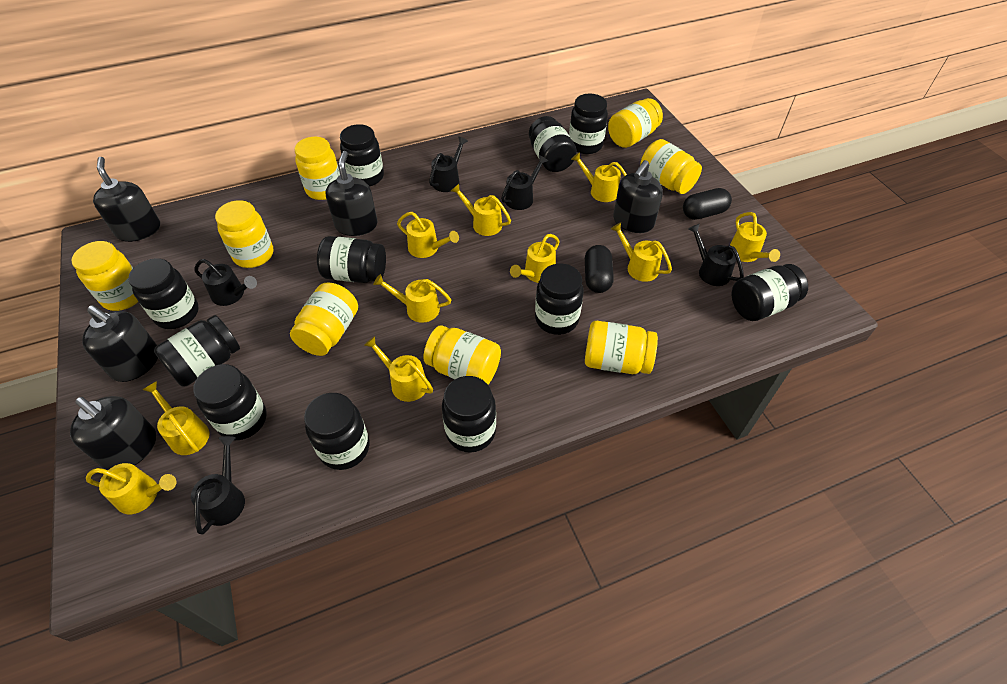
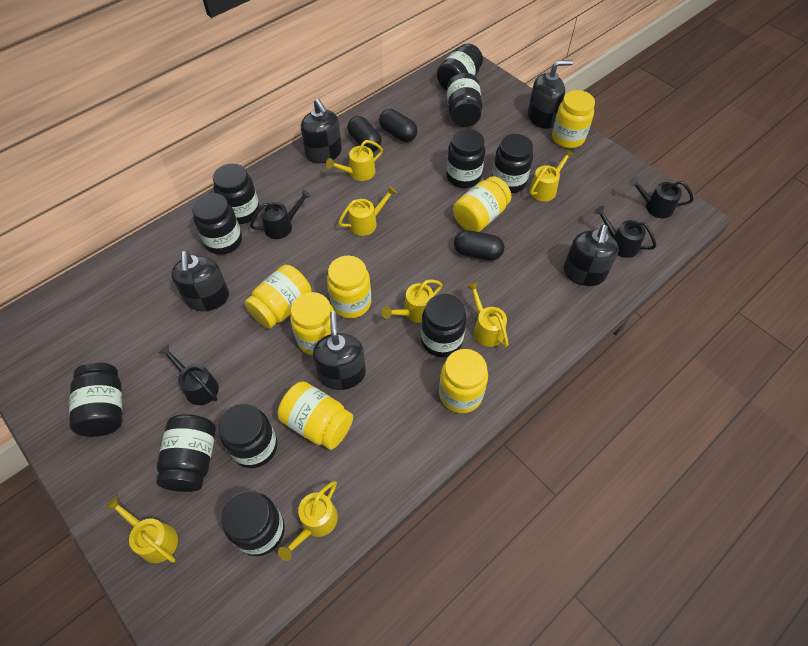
black capsule: 2 -> 3
black watering can: 5 -> 4
yellow jar: 8 -> 7
yellow watering can: 10 -> 7

